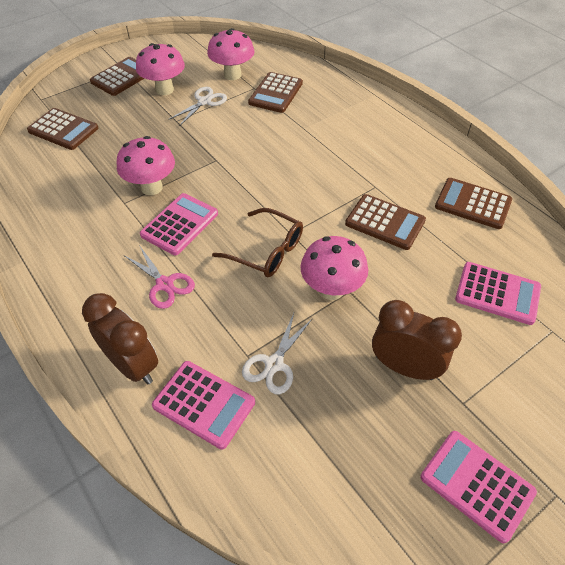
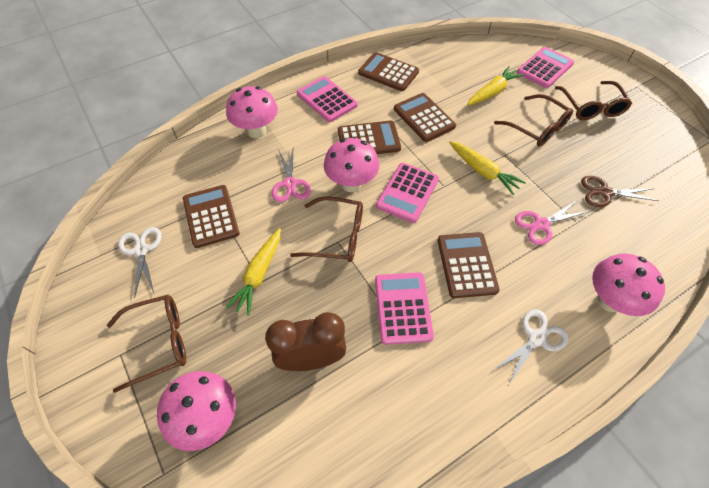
brown clock: 2 -> 1
brown glasses: 1 -> 4
brown scissors: 0 -> 1
pink scissors: 1 -> 2
yellow carrot: 0 -> 3

